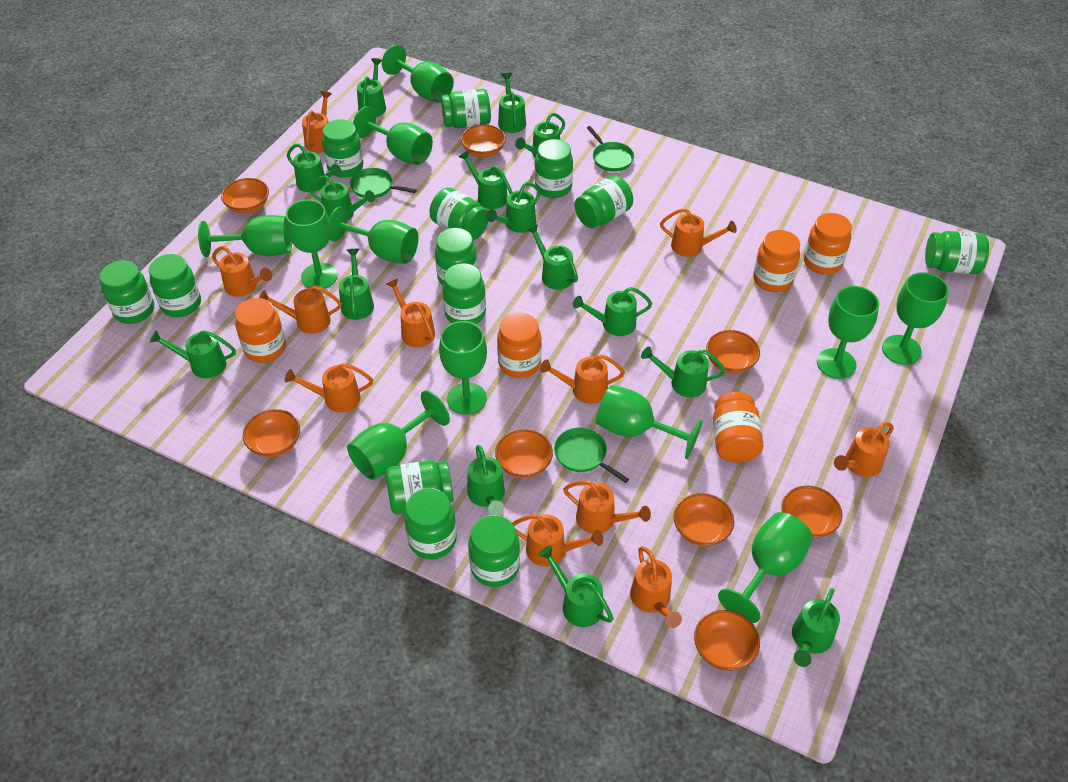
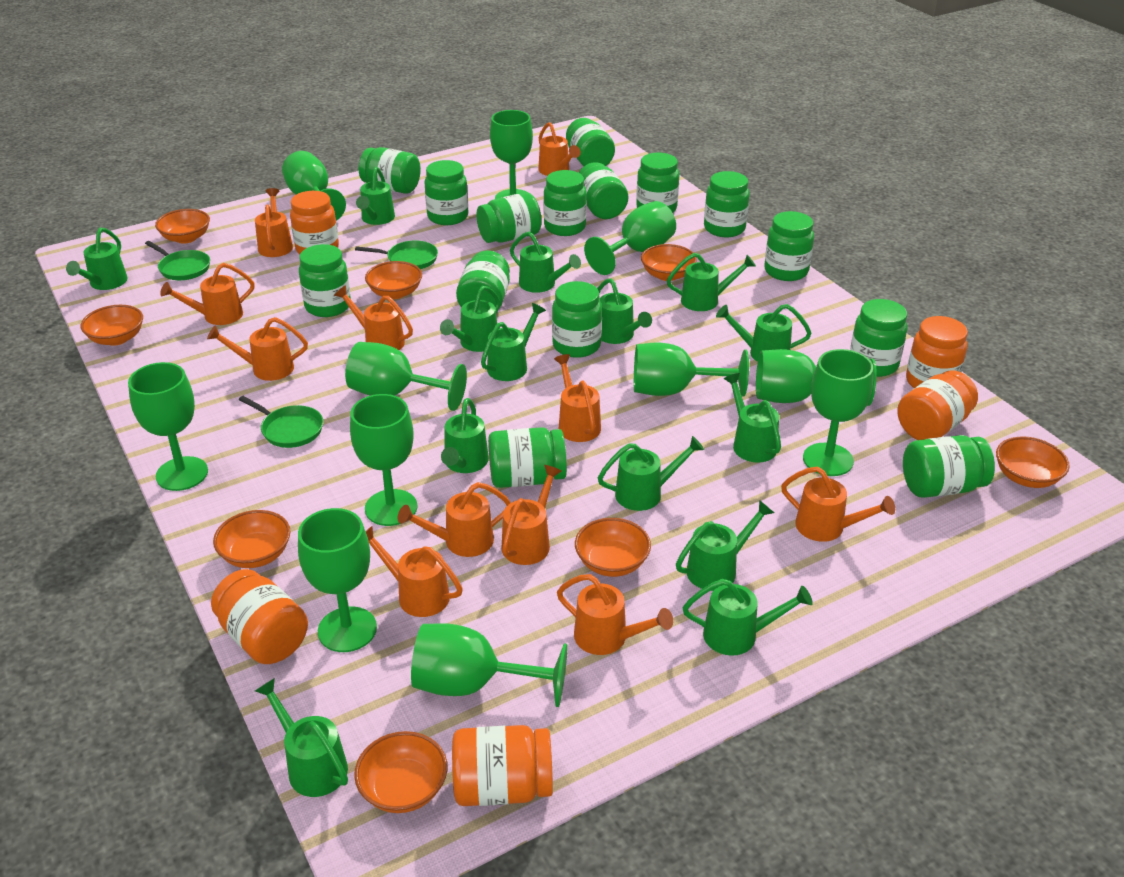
green jar: 13 -> 15
green watering can: 15 -> 14

